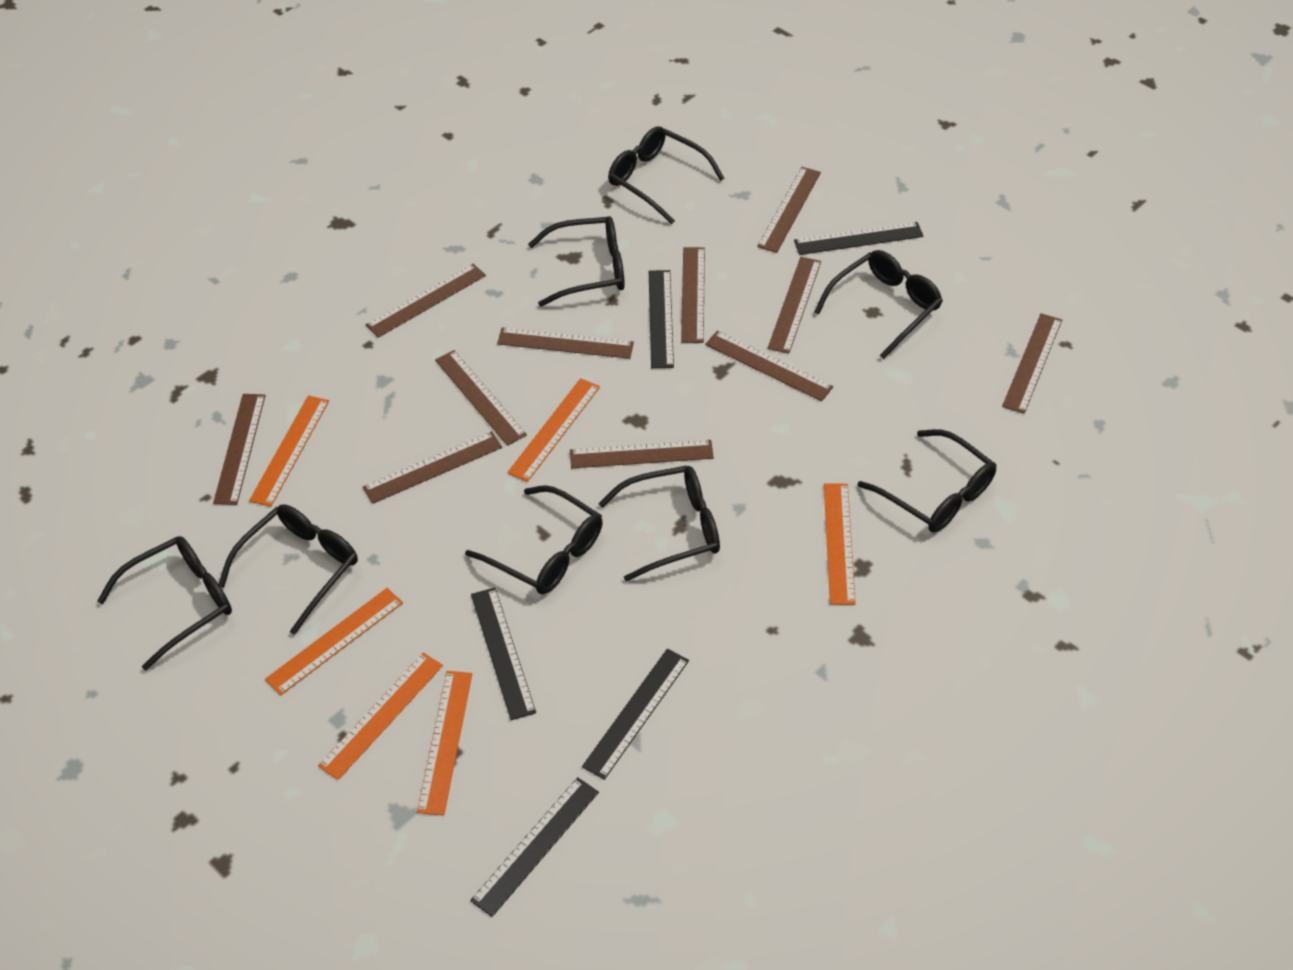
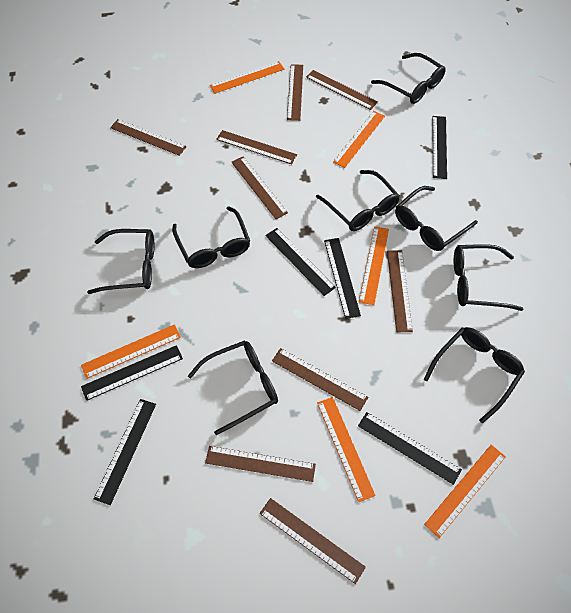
black ruler: 5 -> 6
brown ruler: 11 -> 9

